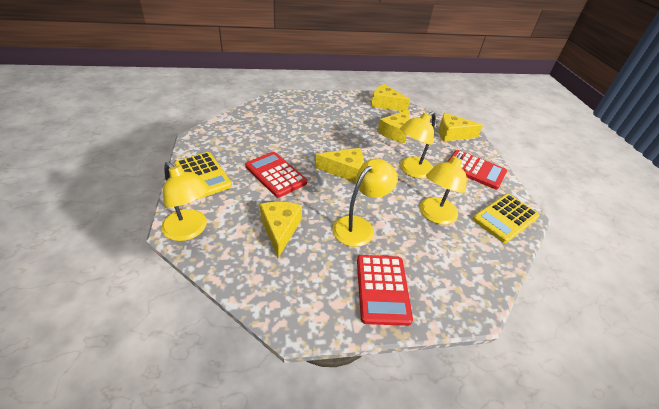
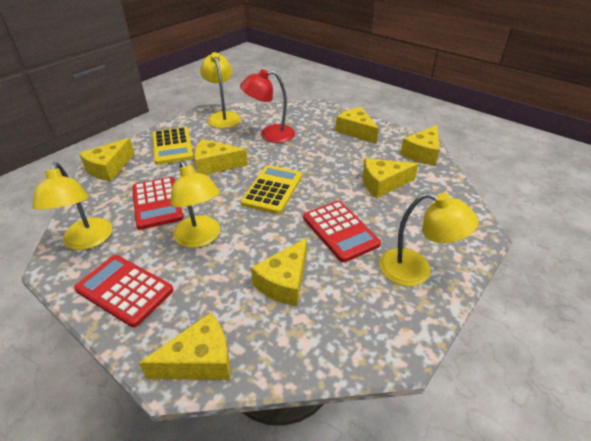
red lamp: 0 -> 1
yellow cheese: 5 -> 7

